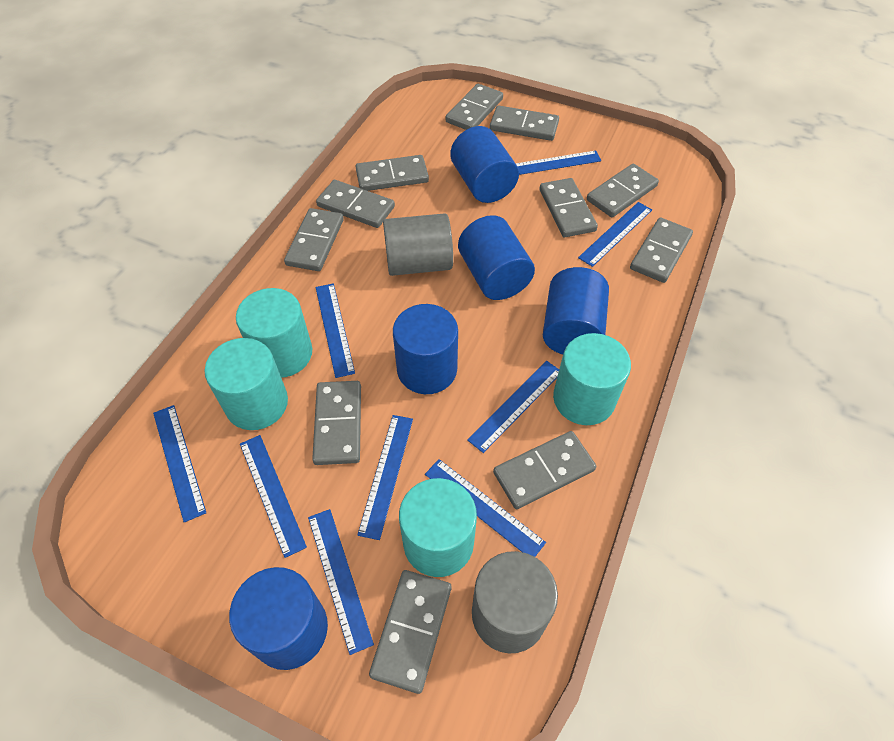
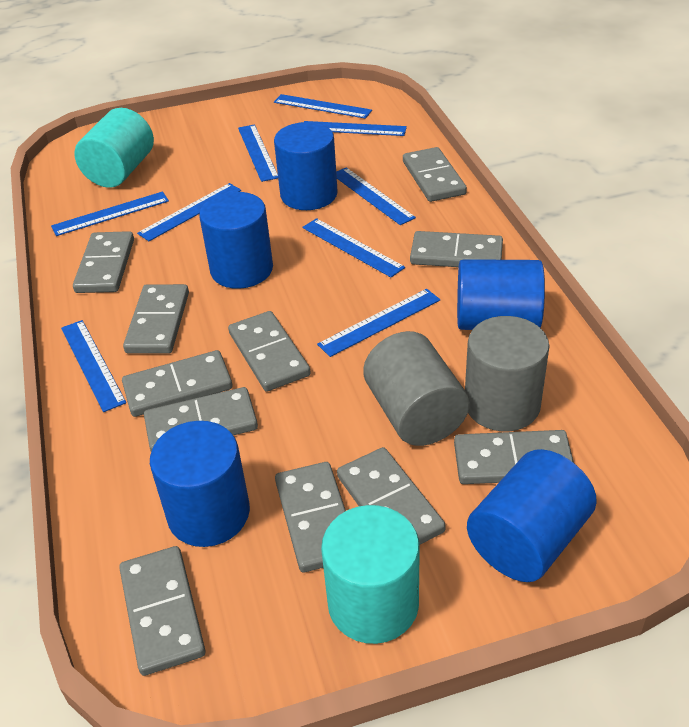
turquoise cylinder: 4 -> 2

